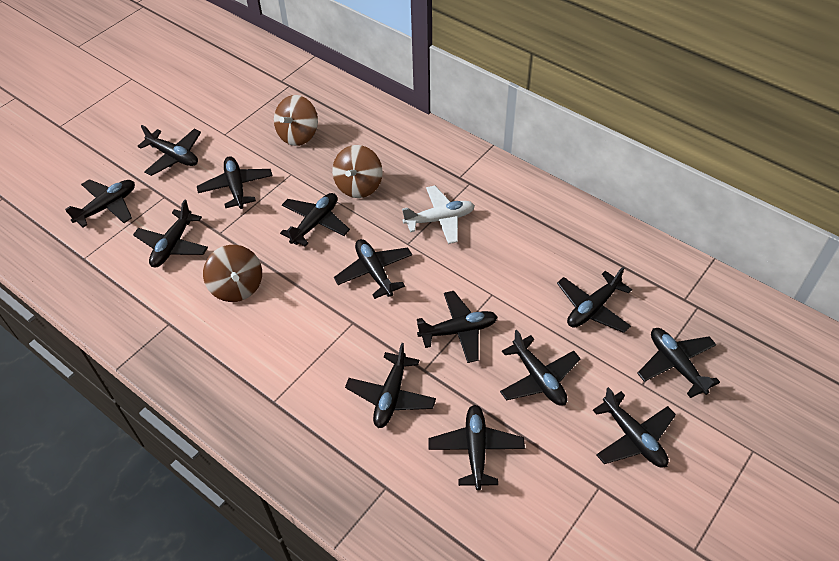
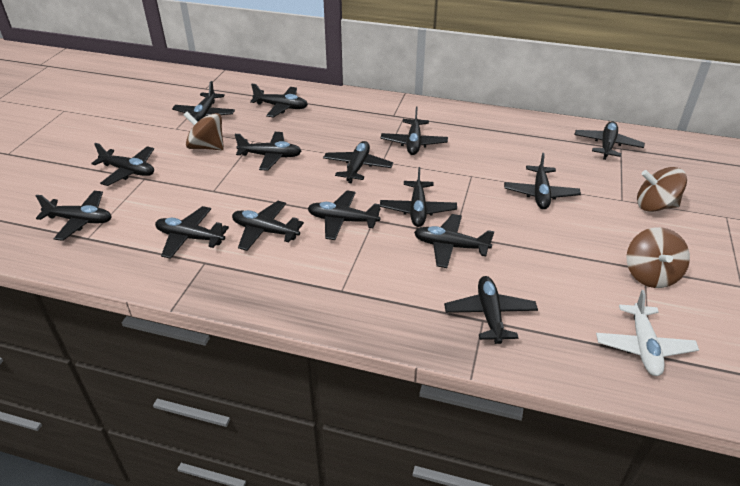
black plane: 13 -> 15

